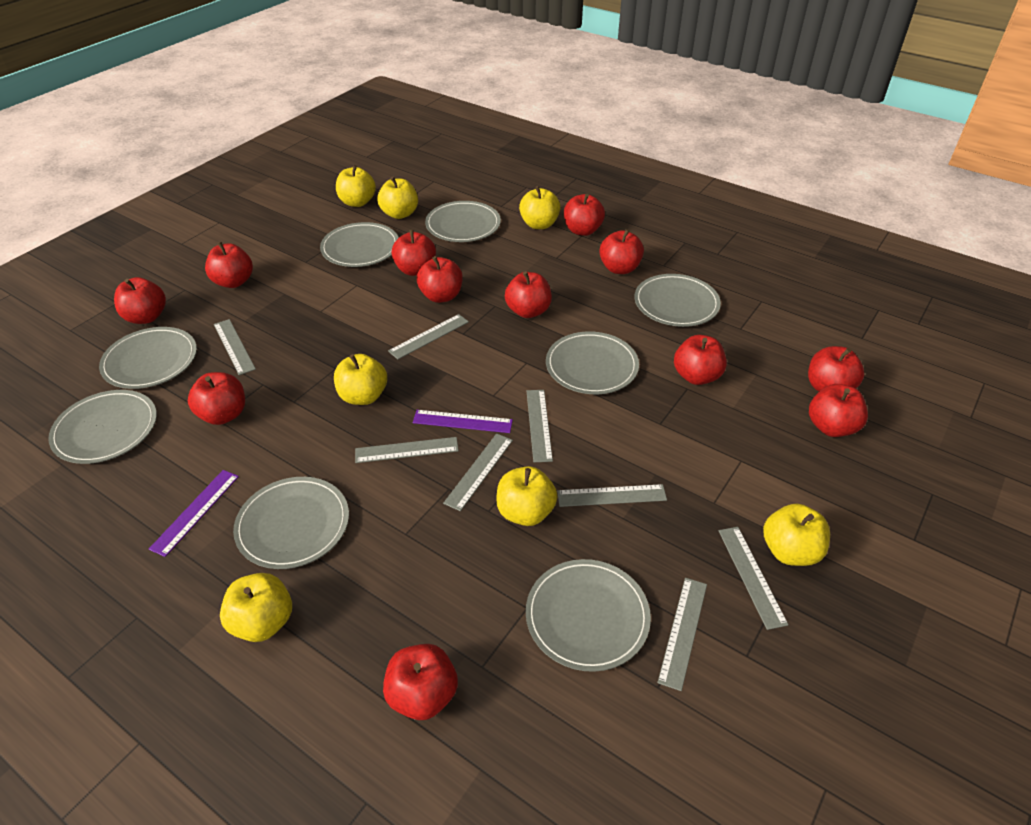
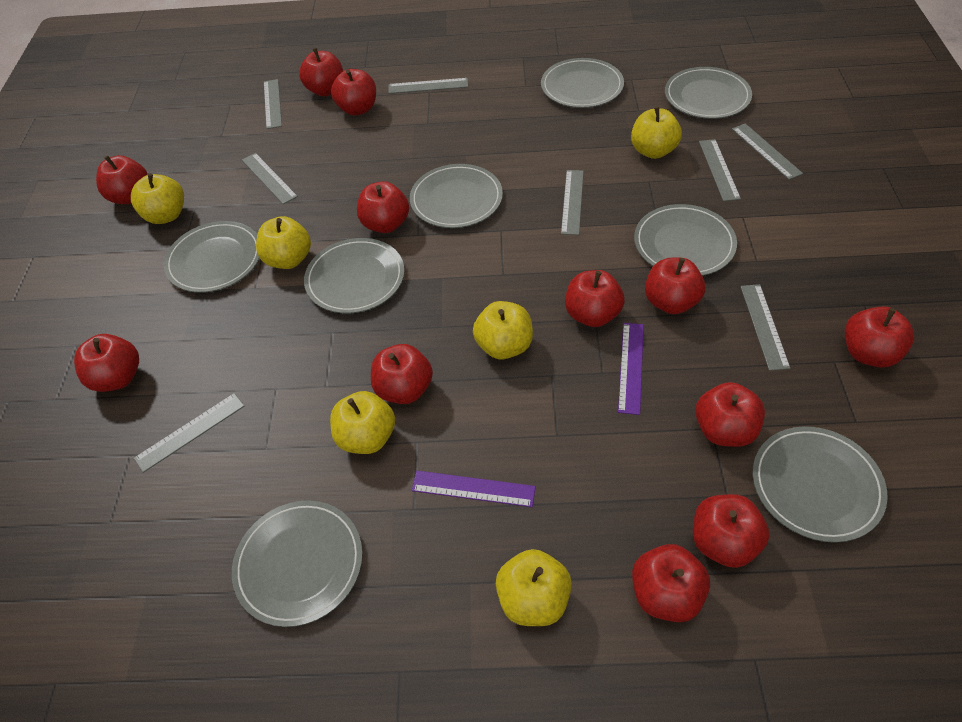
yellow apple: 7 -> 6

